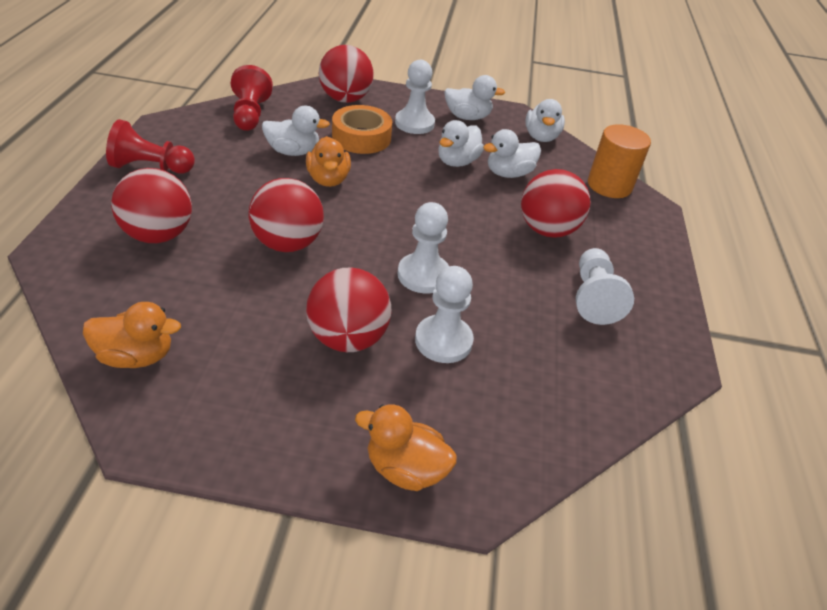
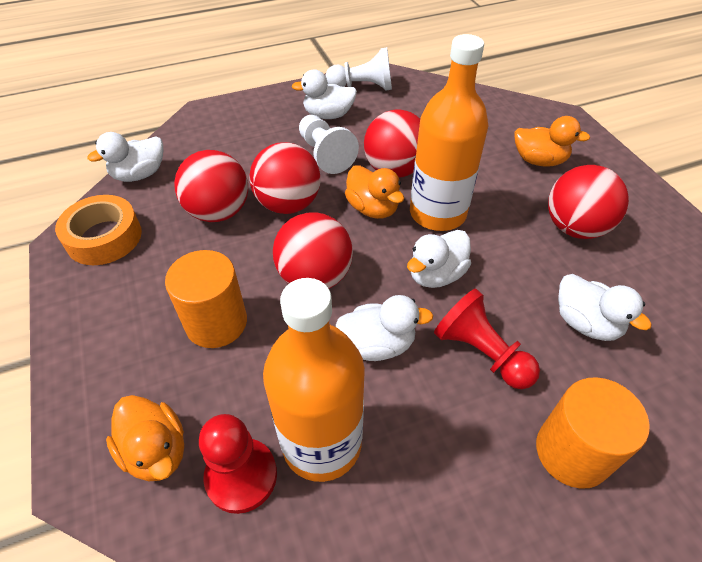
orange bottle: 0 -> 2
orange cylinder: 1 -> 2
white pawn: 4 -> 2

